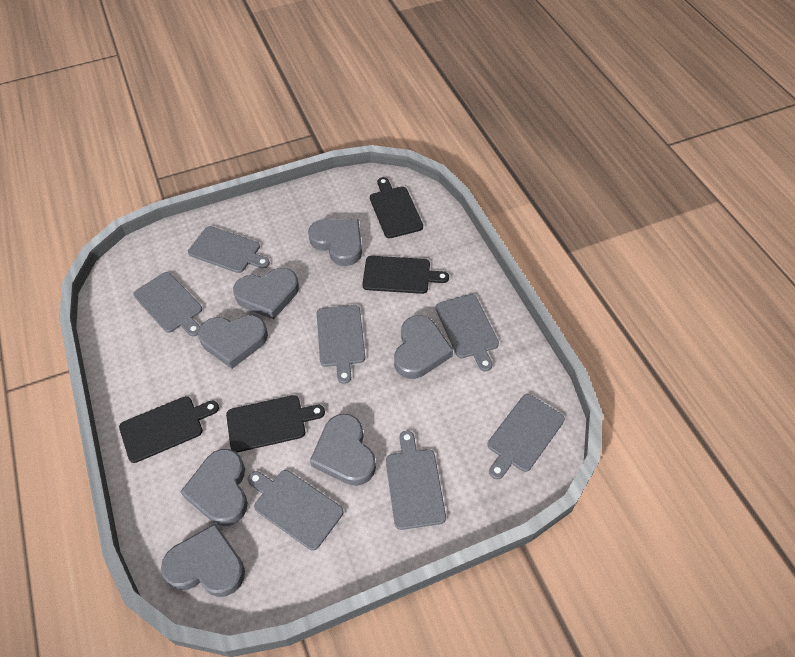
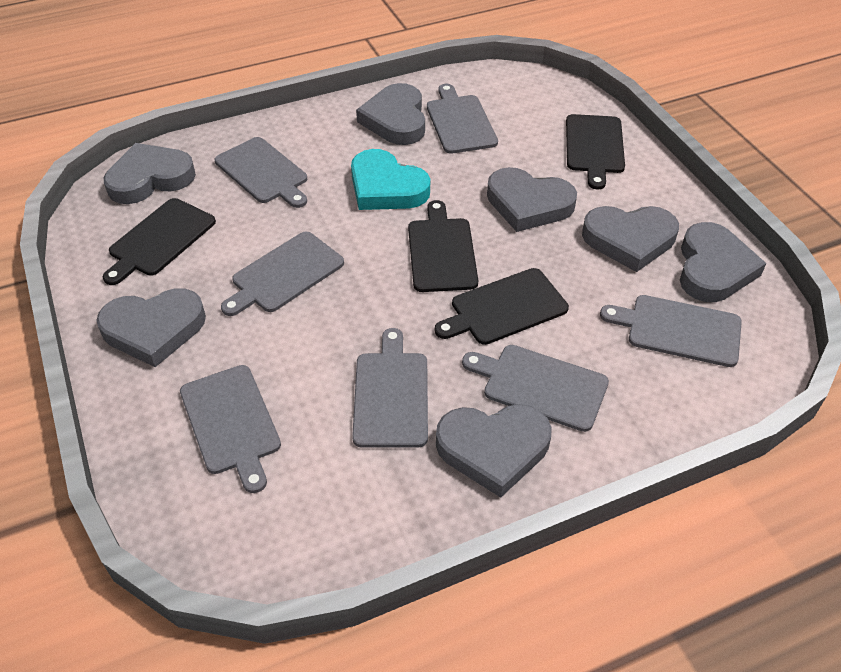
turquoise heart: 0 -> 1

